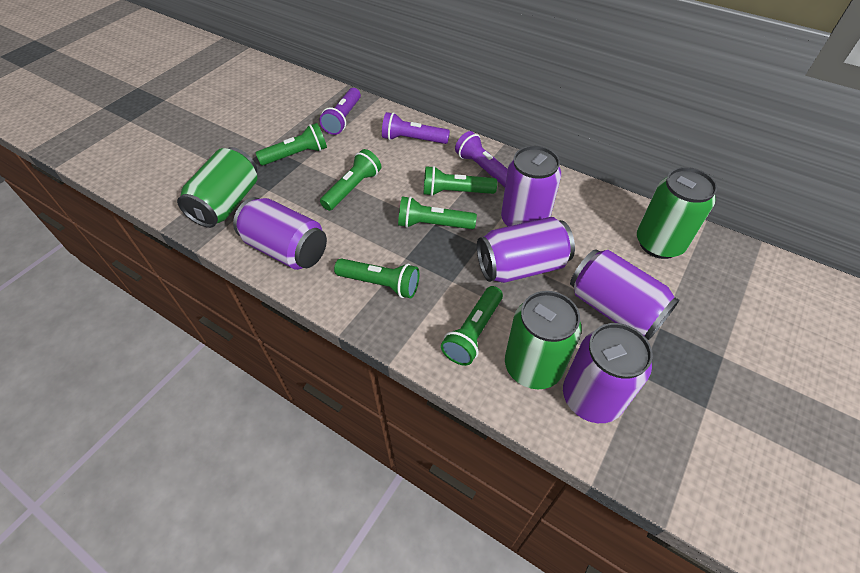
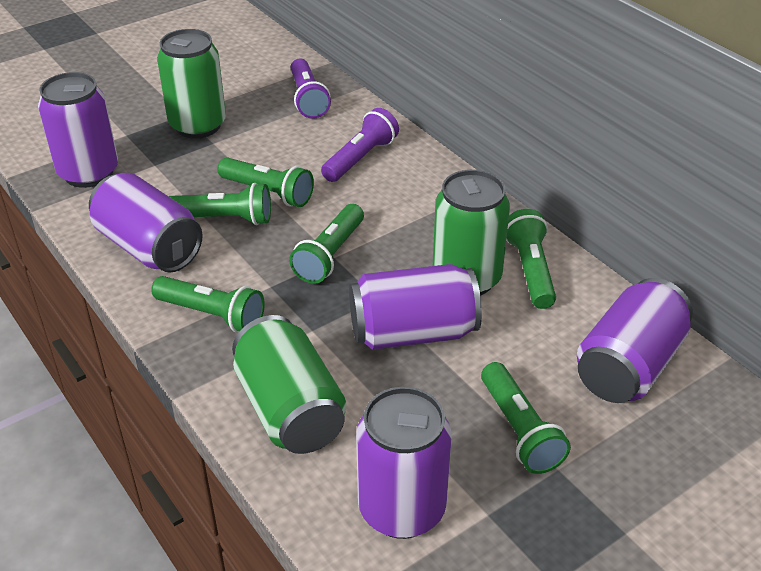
purple flashlight: 3 -> 2

